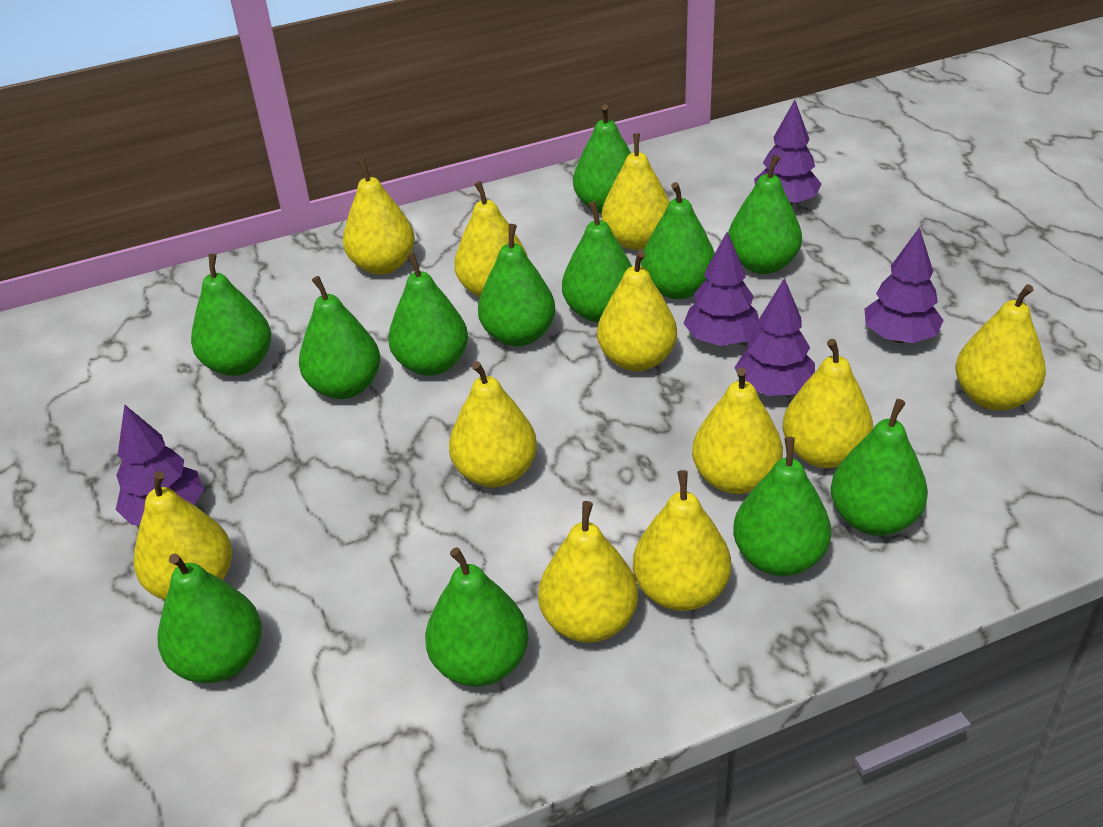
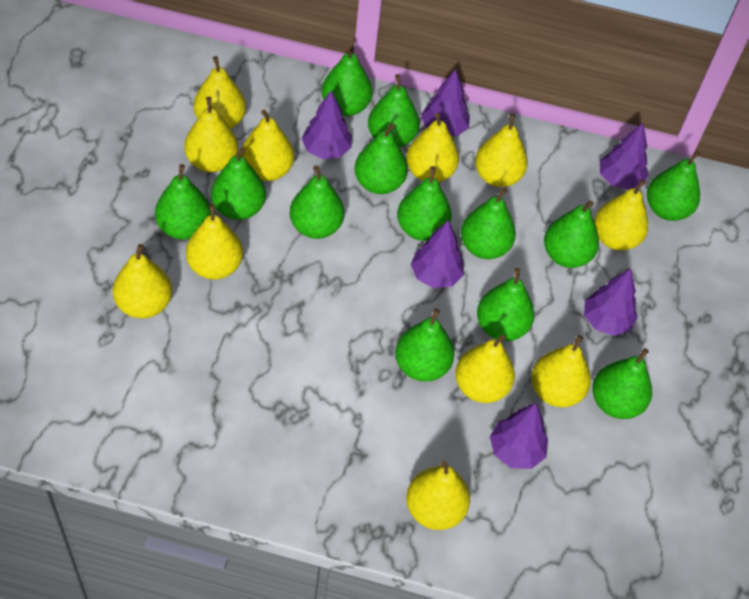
green pear: 12 -> 13
purple tree: 5 -> 6

